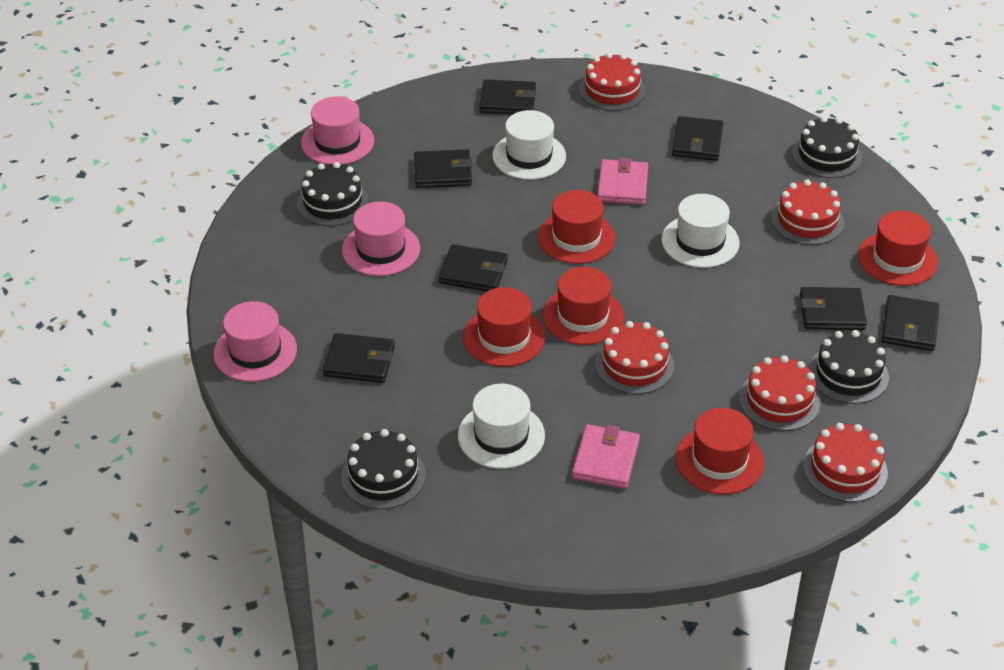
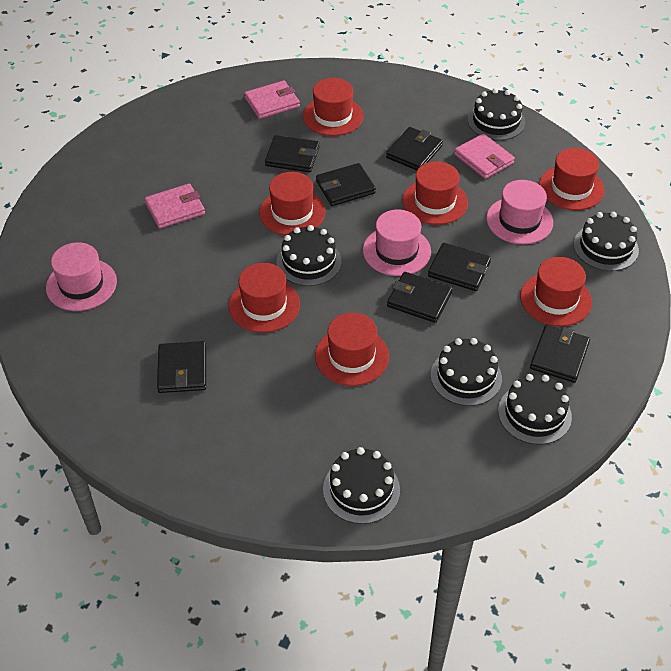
black cake: 4 -> 6
pink wallet: 2 -> 3
red cake: 5 -> 0
red hat: 5 -> 7
white hat: 3 -> 0

